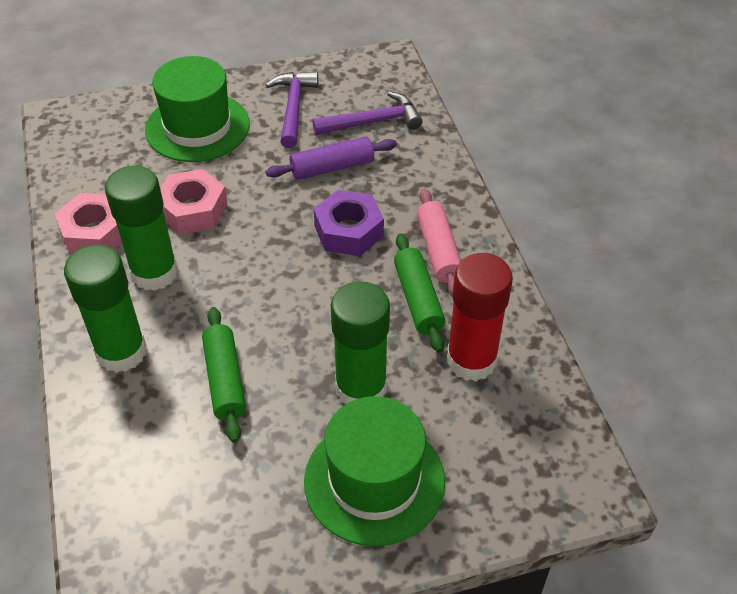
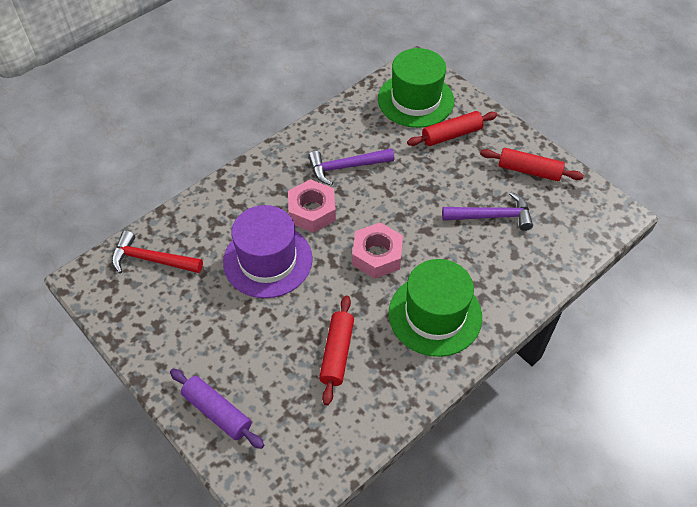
green glue stick: 3 -> 0
green rolling pin: 2 -> 0
pink rolling pin: 1 -> 0
purple hat: 0 -> 1
purple nut: 1 -> 0
red glue stick: 1 -> 0
red hammer: 0 -> 1
red rolling pin: 0 -> 3

